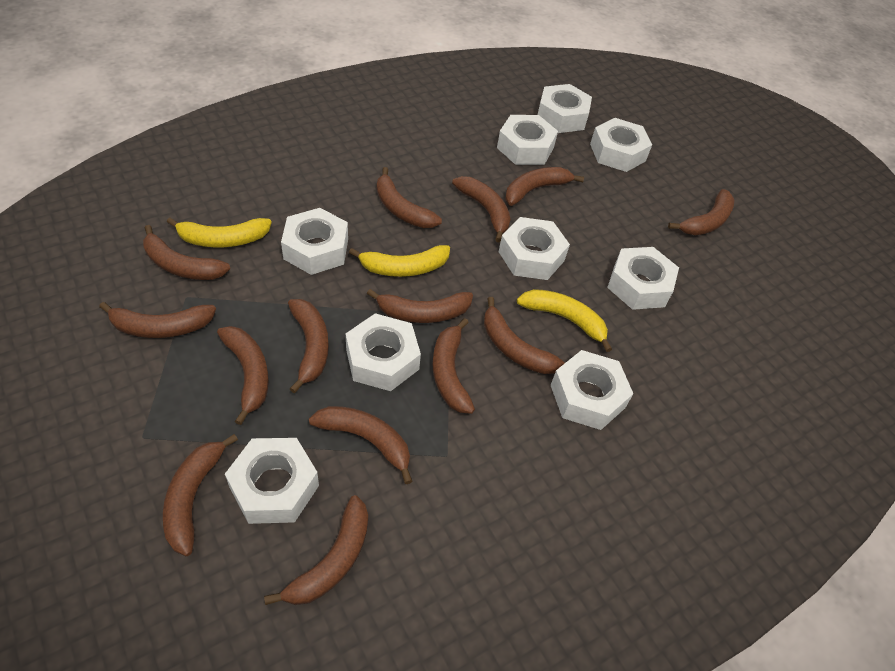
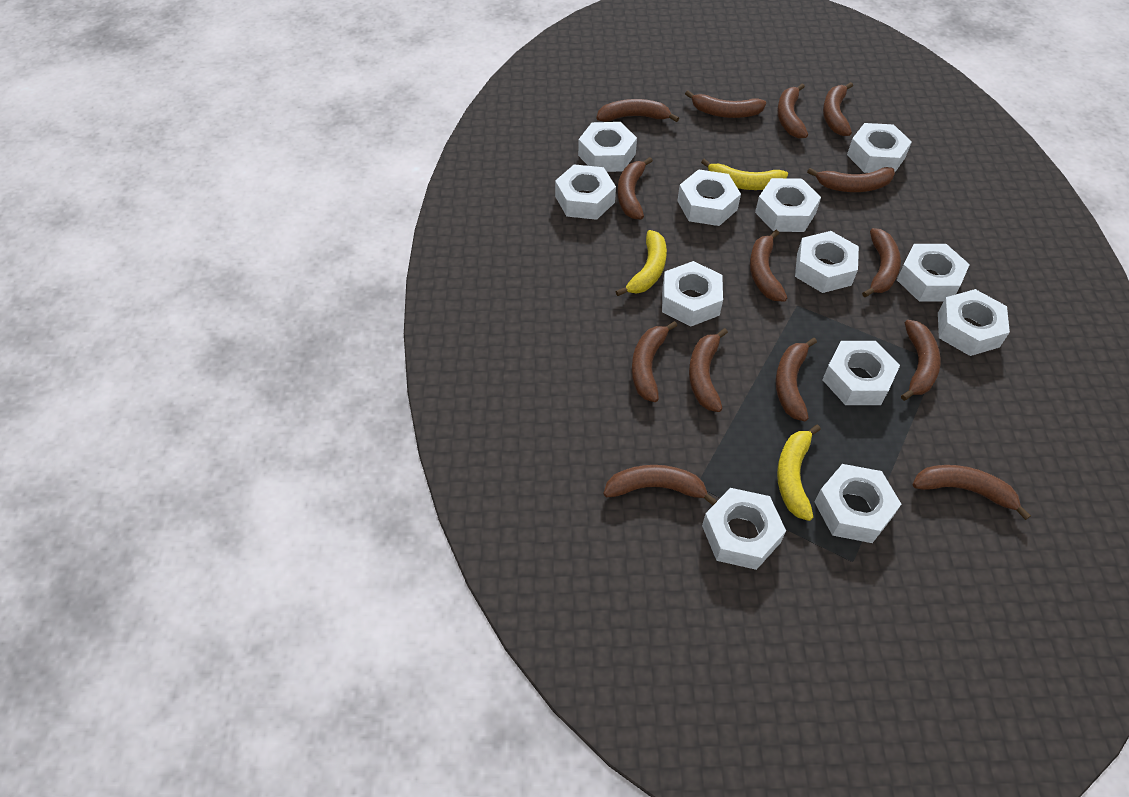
white nut: 9 -> 12

